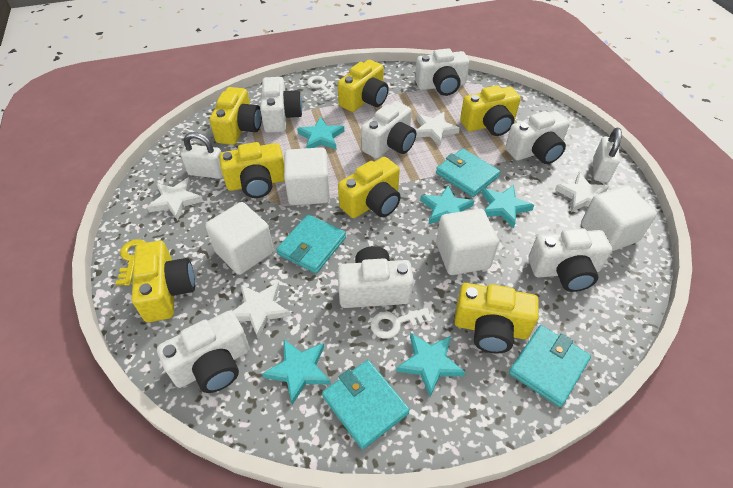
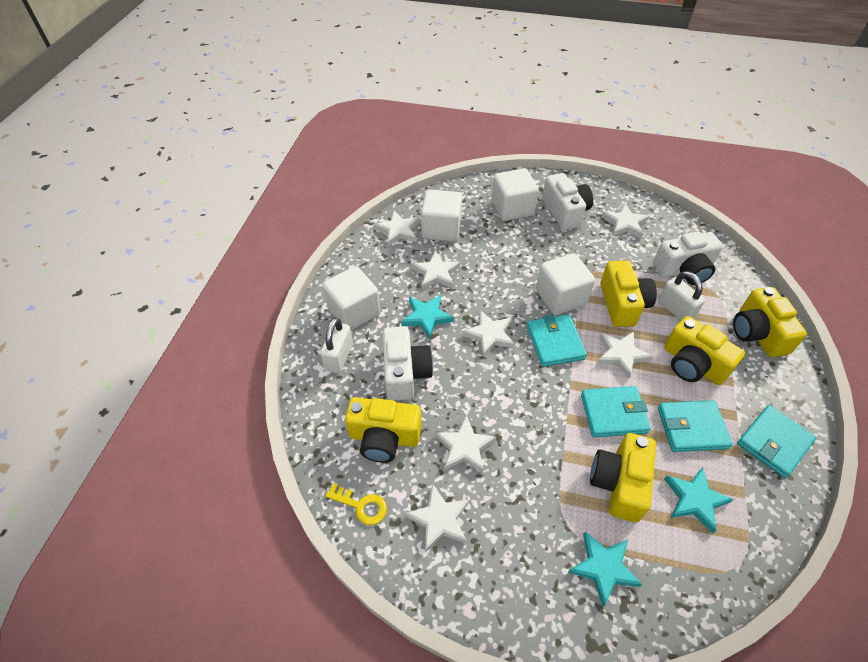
turquoise star: 5 -> 3
white camera: 7 -> 3
white key: 2 -> 0
white star: 4 -> 7
yellow camera: 7 -> 5

